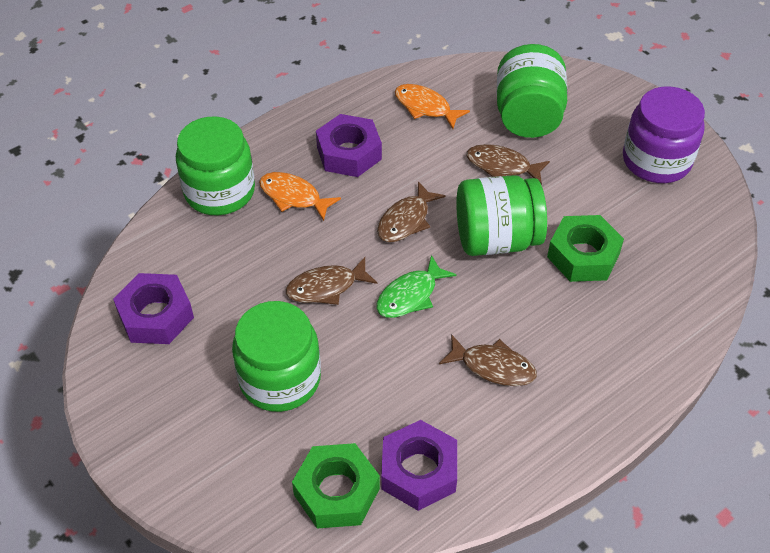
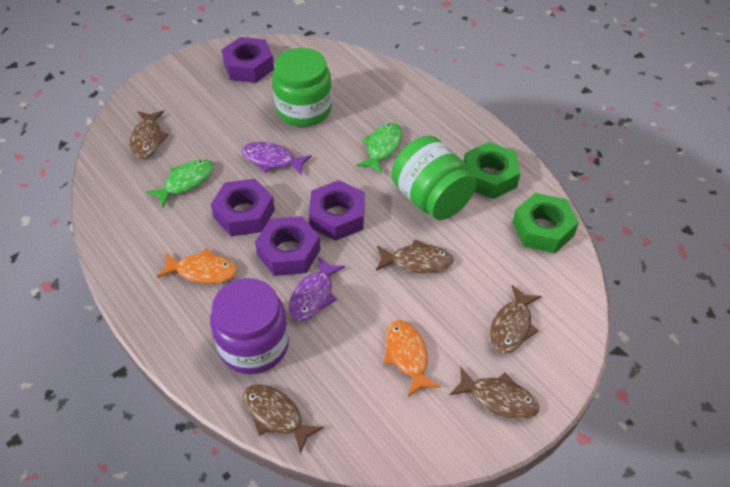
brown fish: 4 -> 5
green fish: 1 -> 2
green jar: 4 -> 2
purple fish: 0 -> 2
purple nut: 3 -> 4

